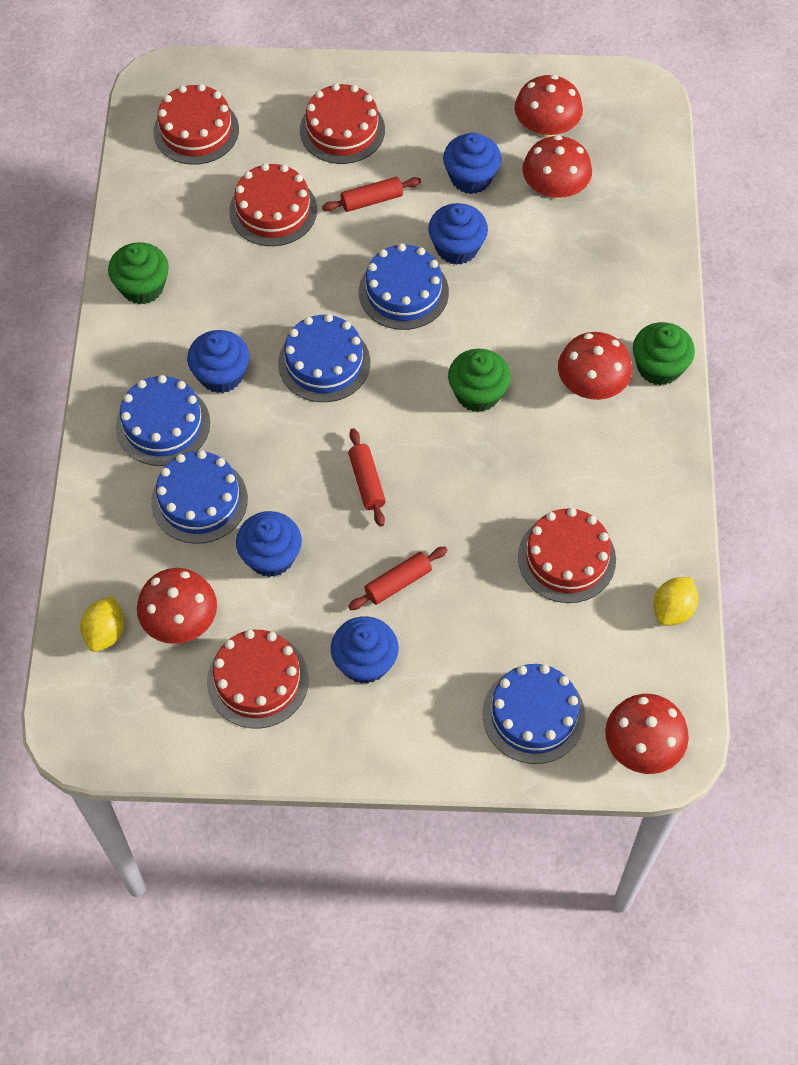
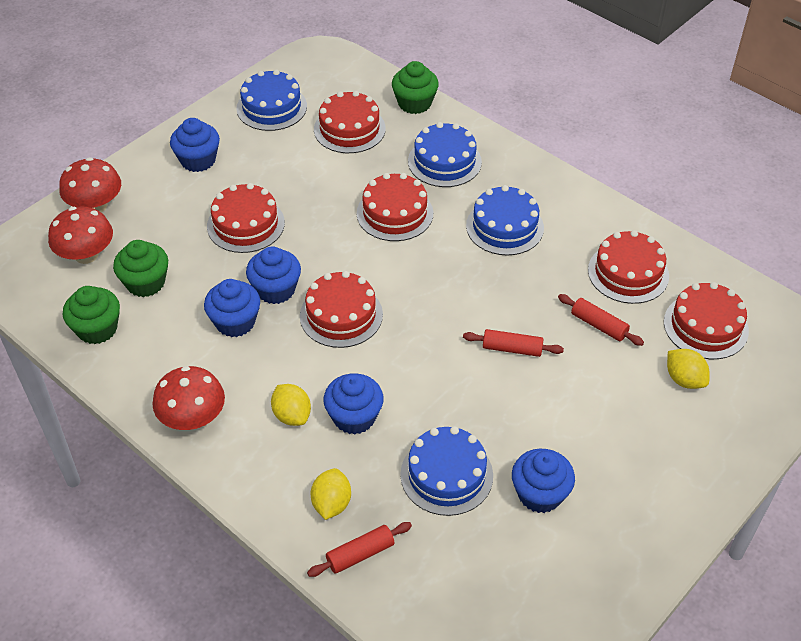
blue cake: 5 -> 4
red cake: 5 -> 6
red mushroom: 5 -> 3
yellow lemon: 2 -> 3

